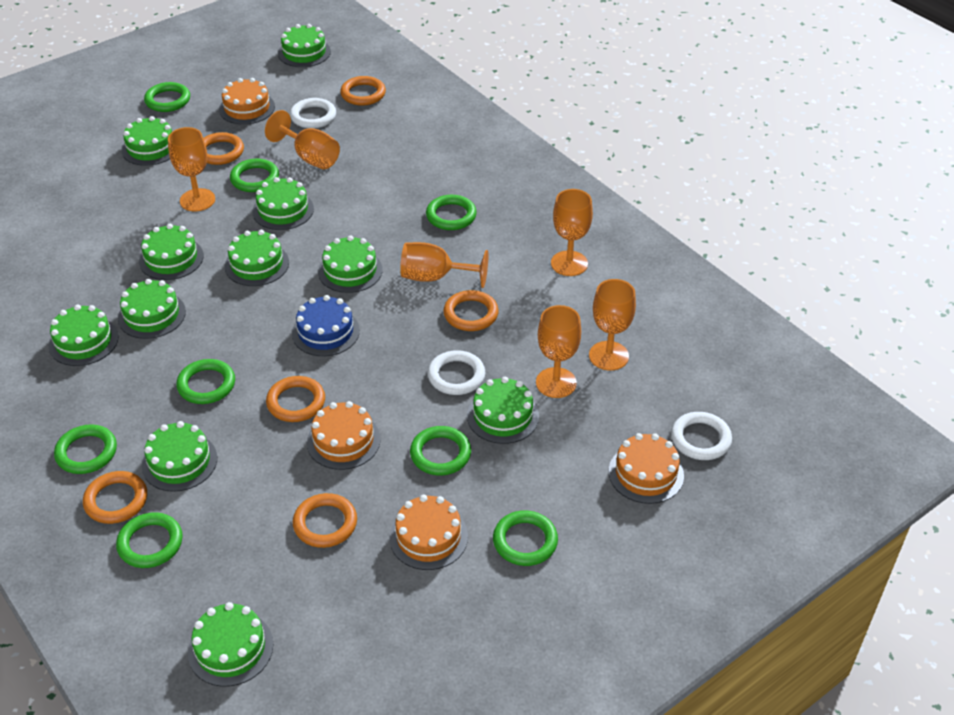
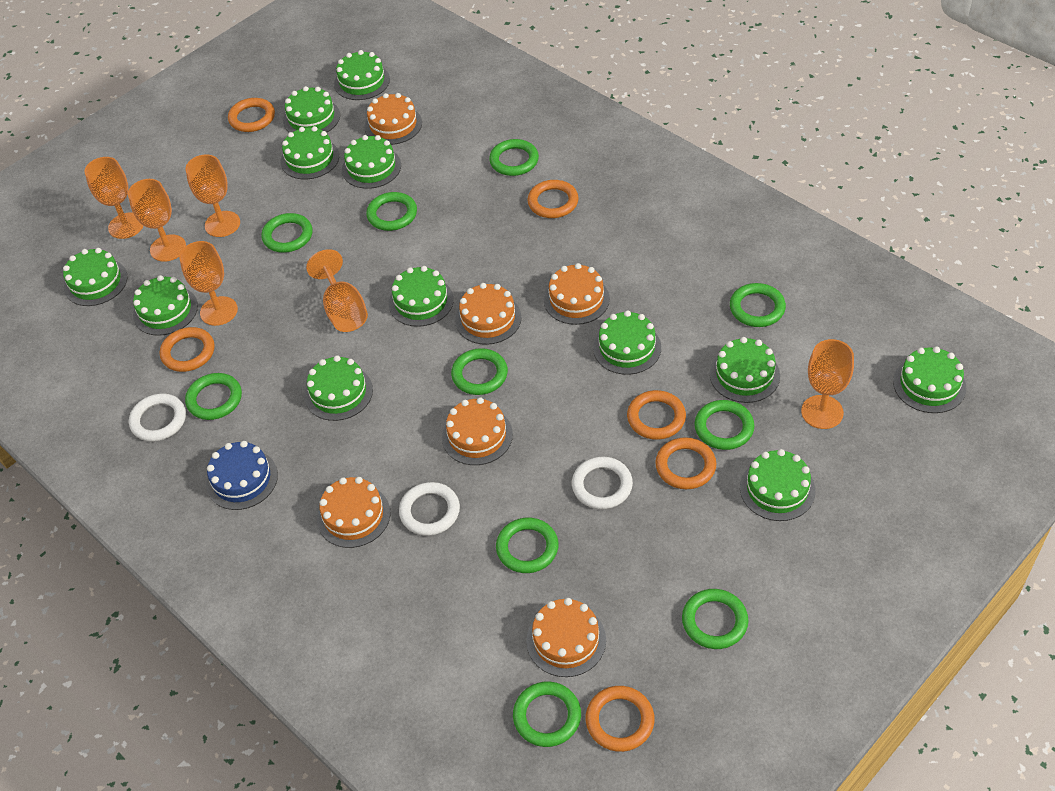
green cake: 11 -> 12
green ring: 8 -> 10
orange cake: 4 -> 6

